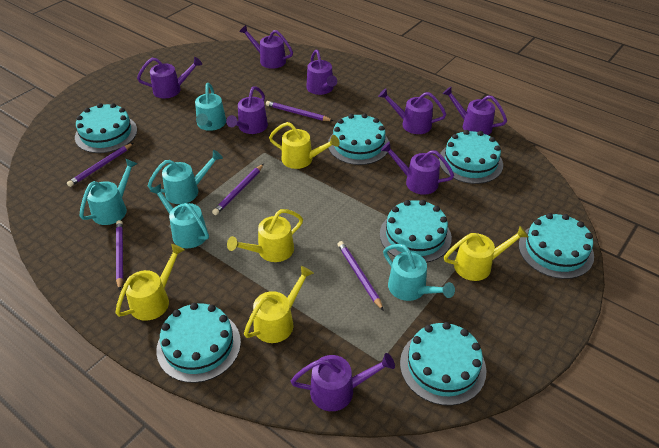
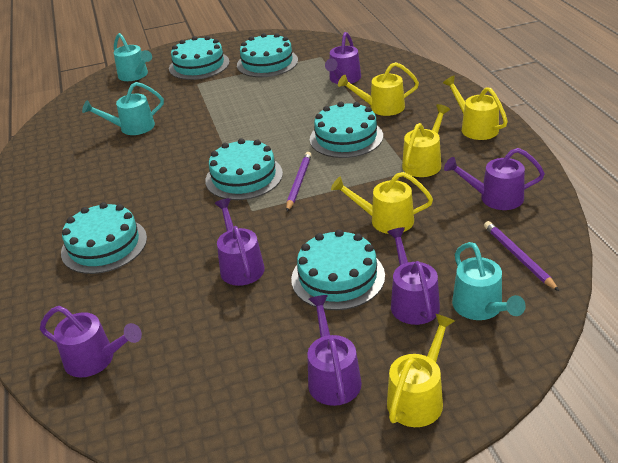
purple pencil: 5 -> 2
purple watering can: 8 -> 6
turquoise cake: 7 -> 6
turquoise watering can: 5 -> 3

